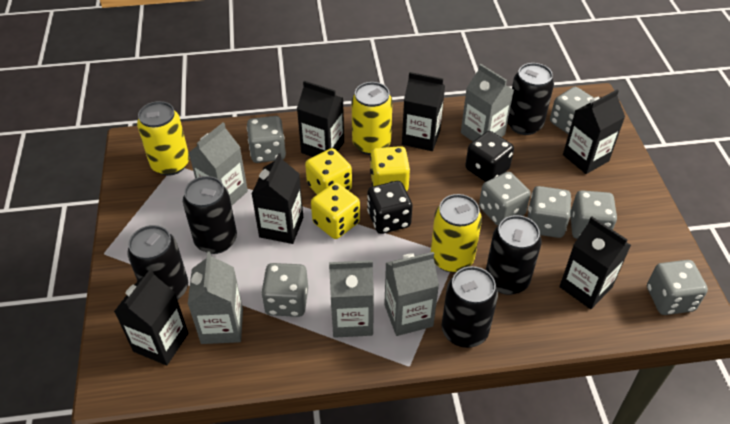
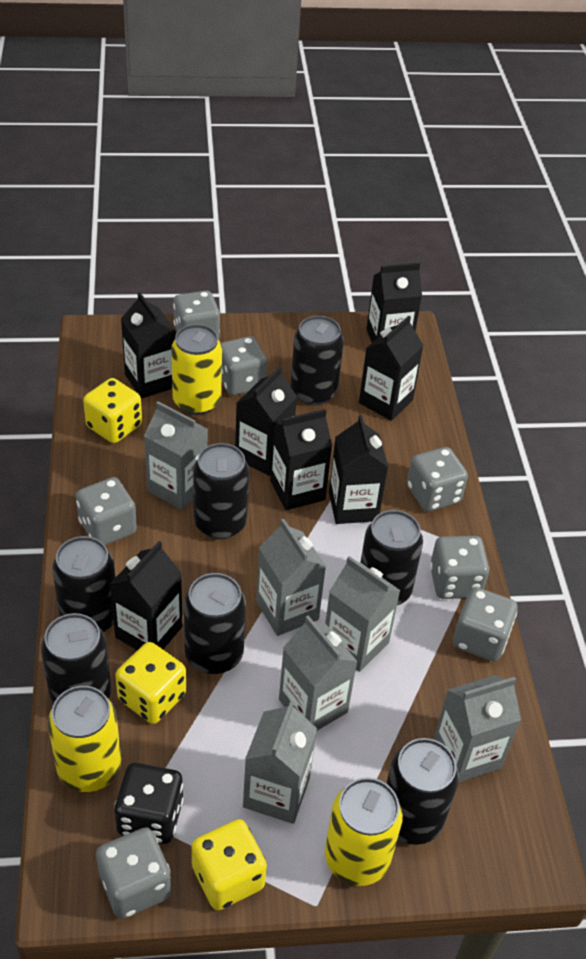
black can: 5 -> 7
black carton: 6 -> 7
black dice: 2 -> 1
grey carton: 5 -> 6

